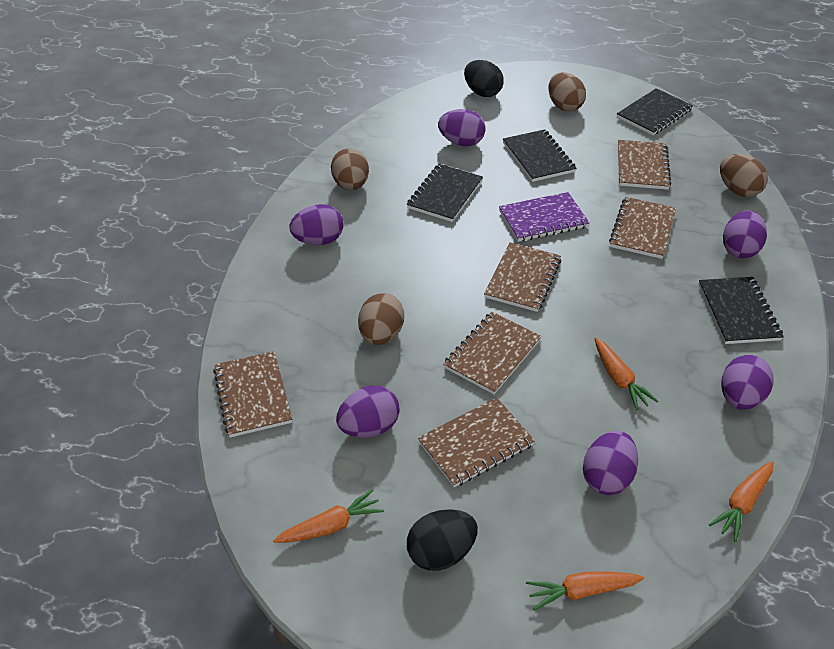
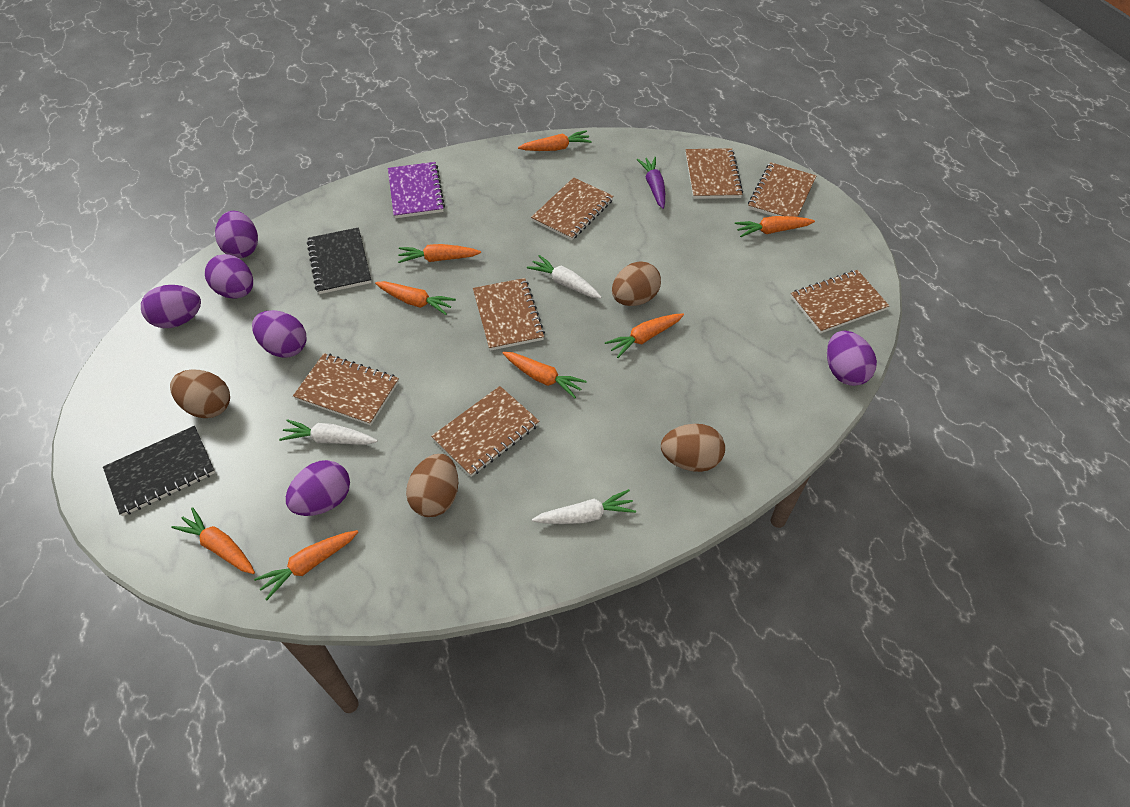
black egg: 2 -> 0
black notebook: 4 -> 2
brown notebook: 6 -> 7
orange carrot: 4 -> 8
purple carrot: 0 -> 1
white carrot: 0 -> 3

